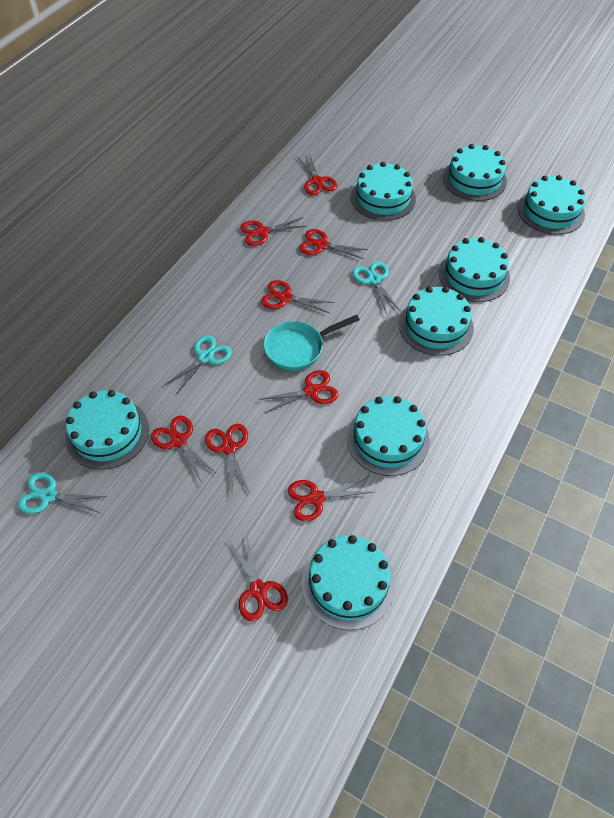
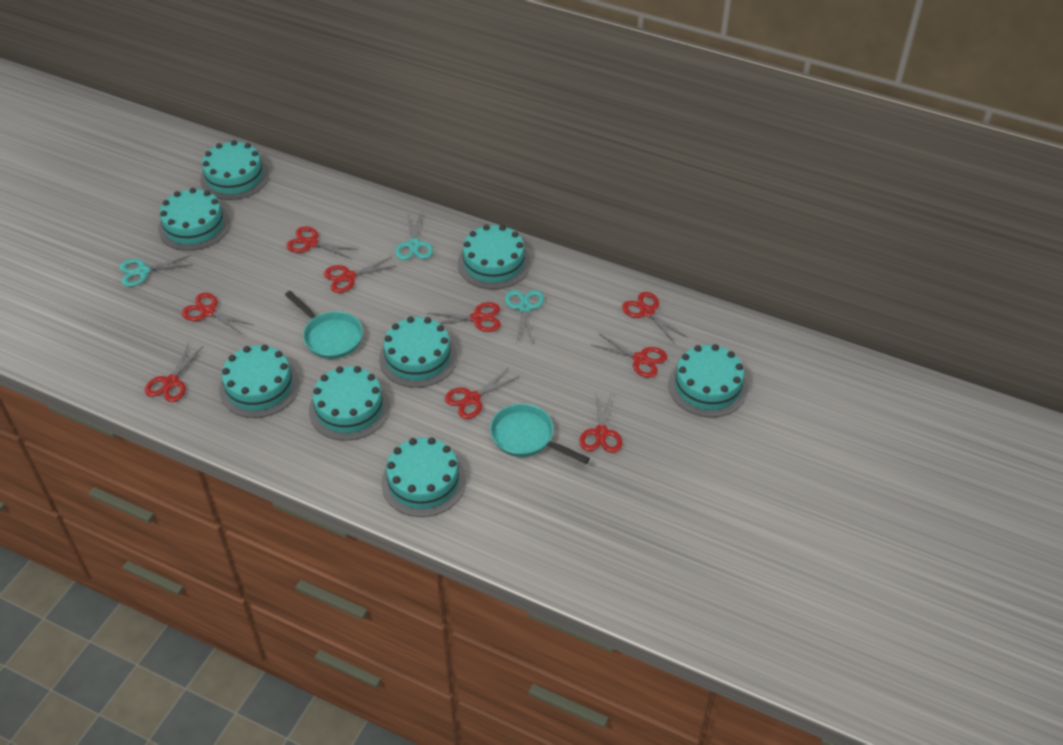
turquoise pan: 1 -> 2

